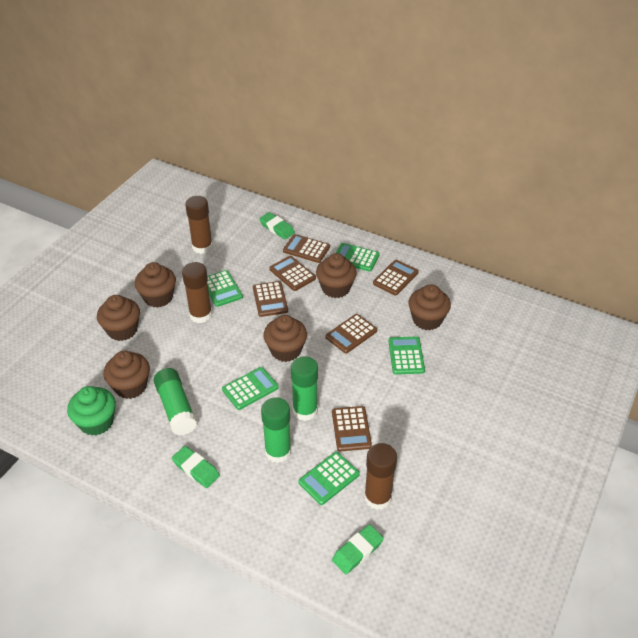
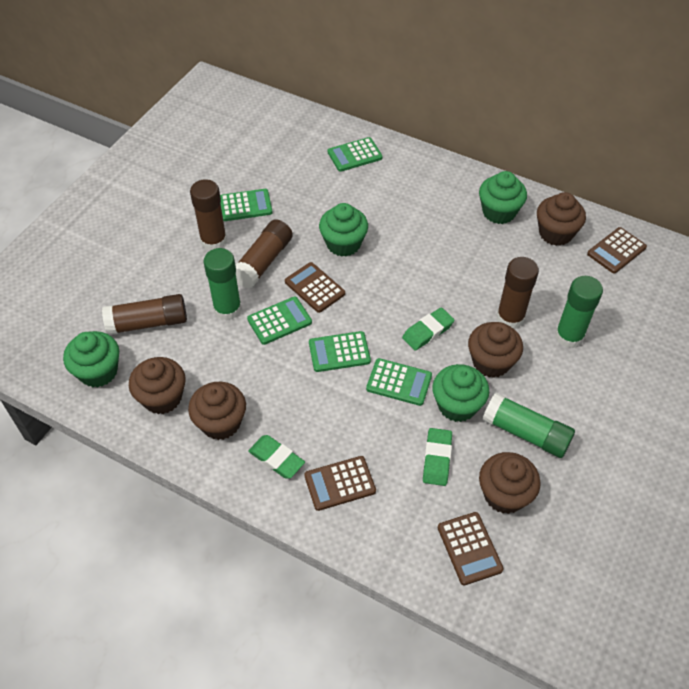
brown calculator: 6 -> 4
brown cupcake: 6 -> 5
brown glue stick: 3 -> 4
green cupcake: 1 -> 4

